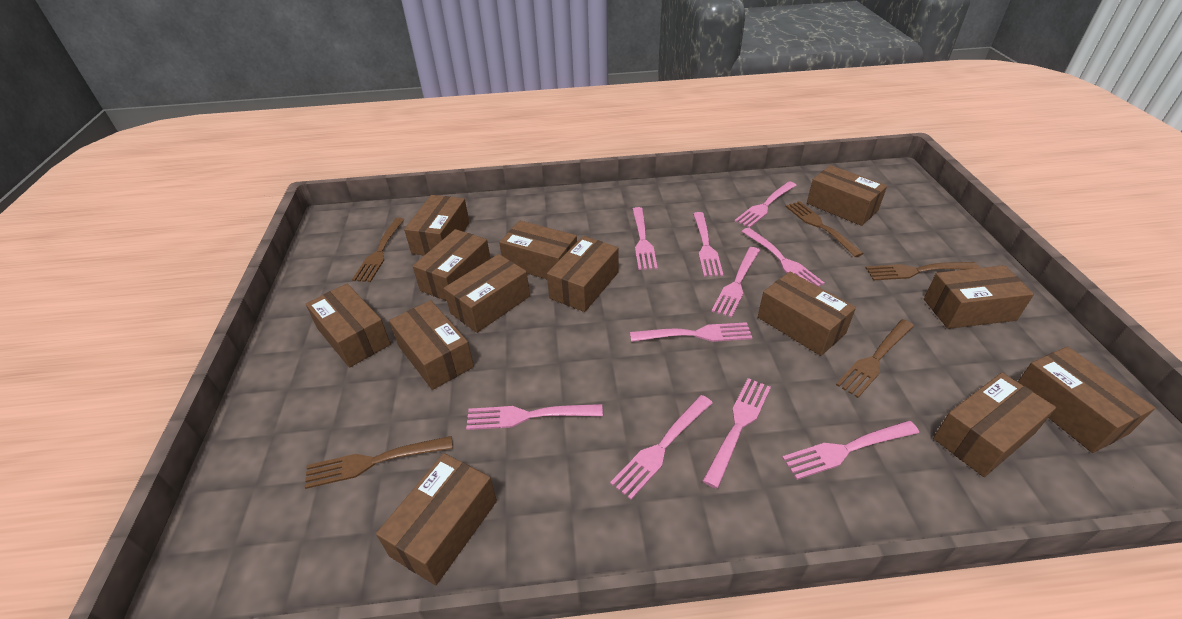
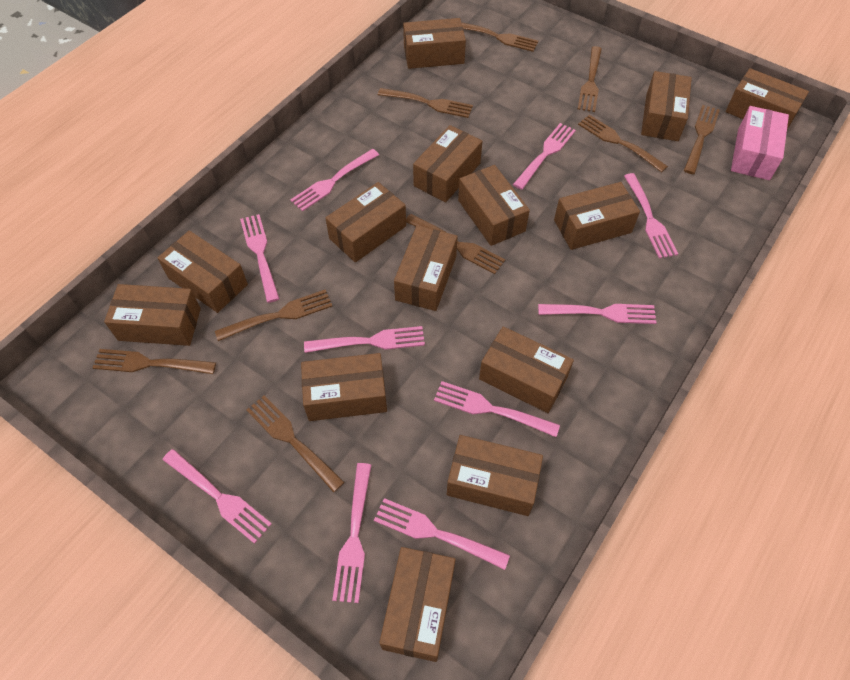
brown box: 13 -> 14
brown fork: 5 -> 9
pink box: 0 -> 1

